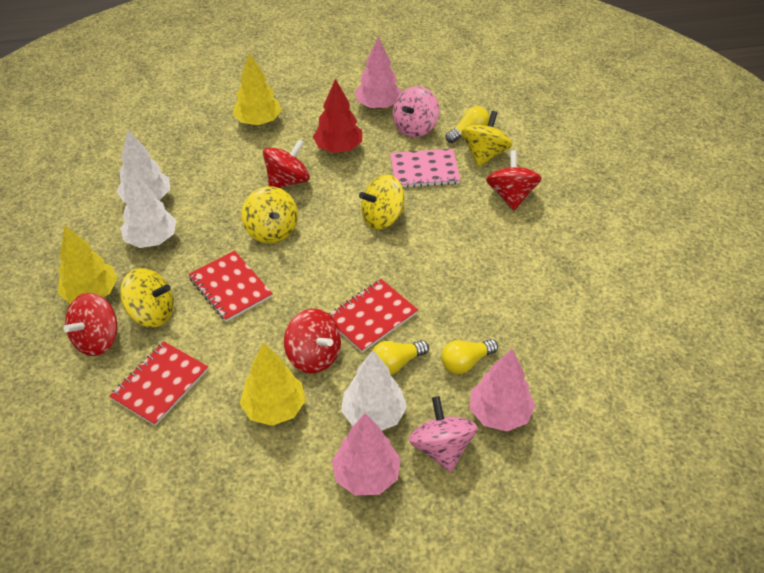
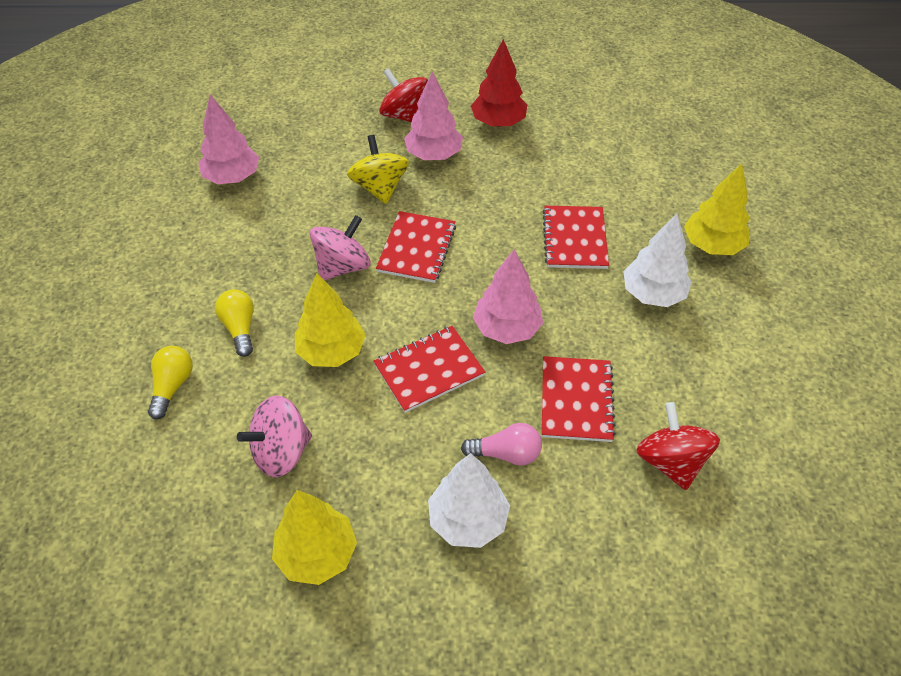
pink light bulb: 0 -> 1
pink notebook: 1 -> 0
red notebook: 3 -> 4
red spinning top: 4 -> 2
white tree: 3 -> 2
yellow light bulb: 3 -> 2
yellow spinning top: 4 -> 1

